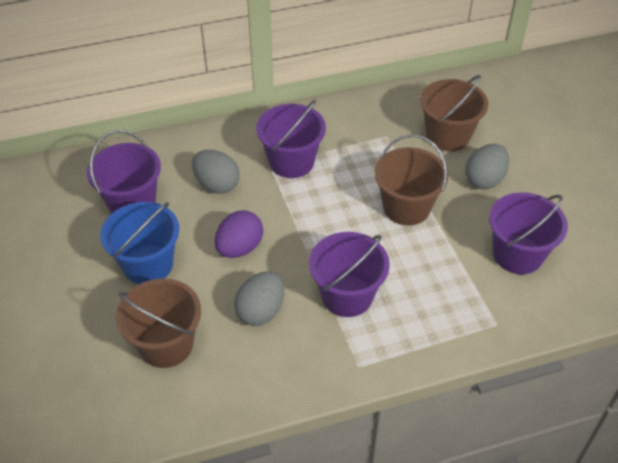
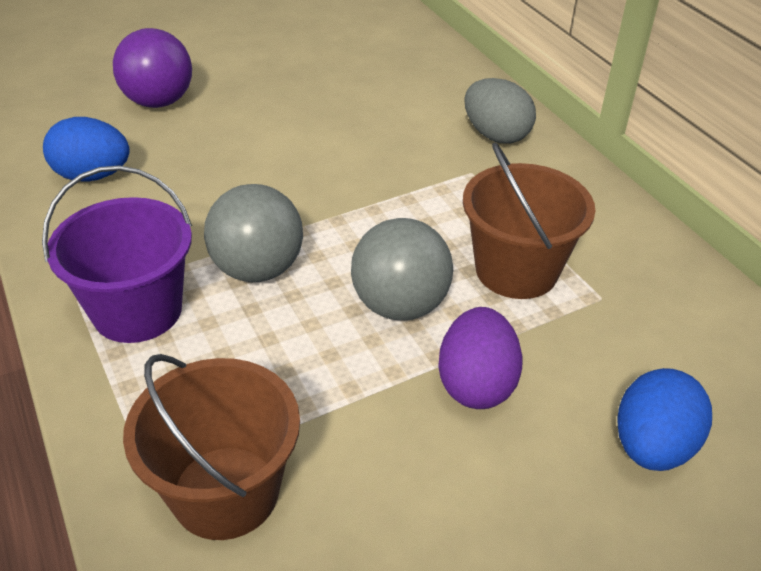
blue bucket: 1 -> 0
blue egg: 0 -> 2
brown bucket: 3 -> 2
grey ball: 0 -> 2
grey egg: 3 -> 1
purple ball: 0 -> 1
purple bucket: 4 -> 1

